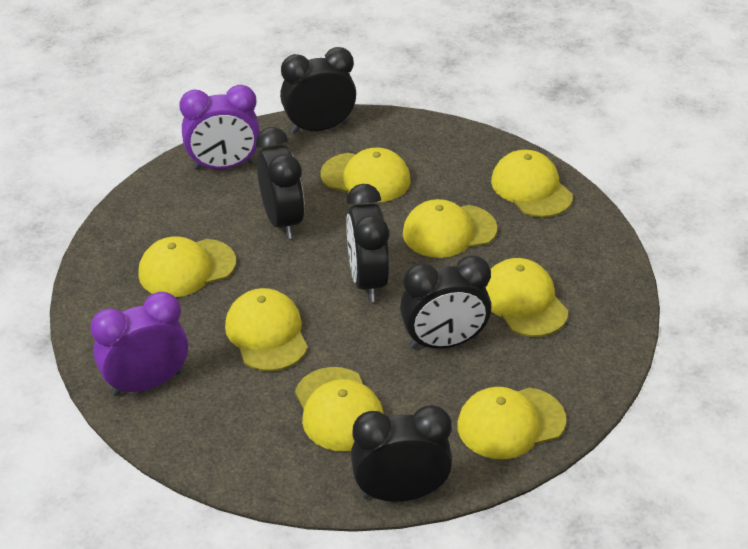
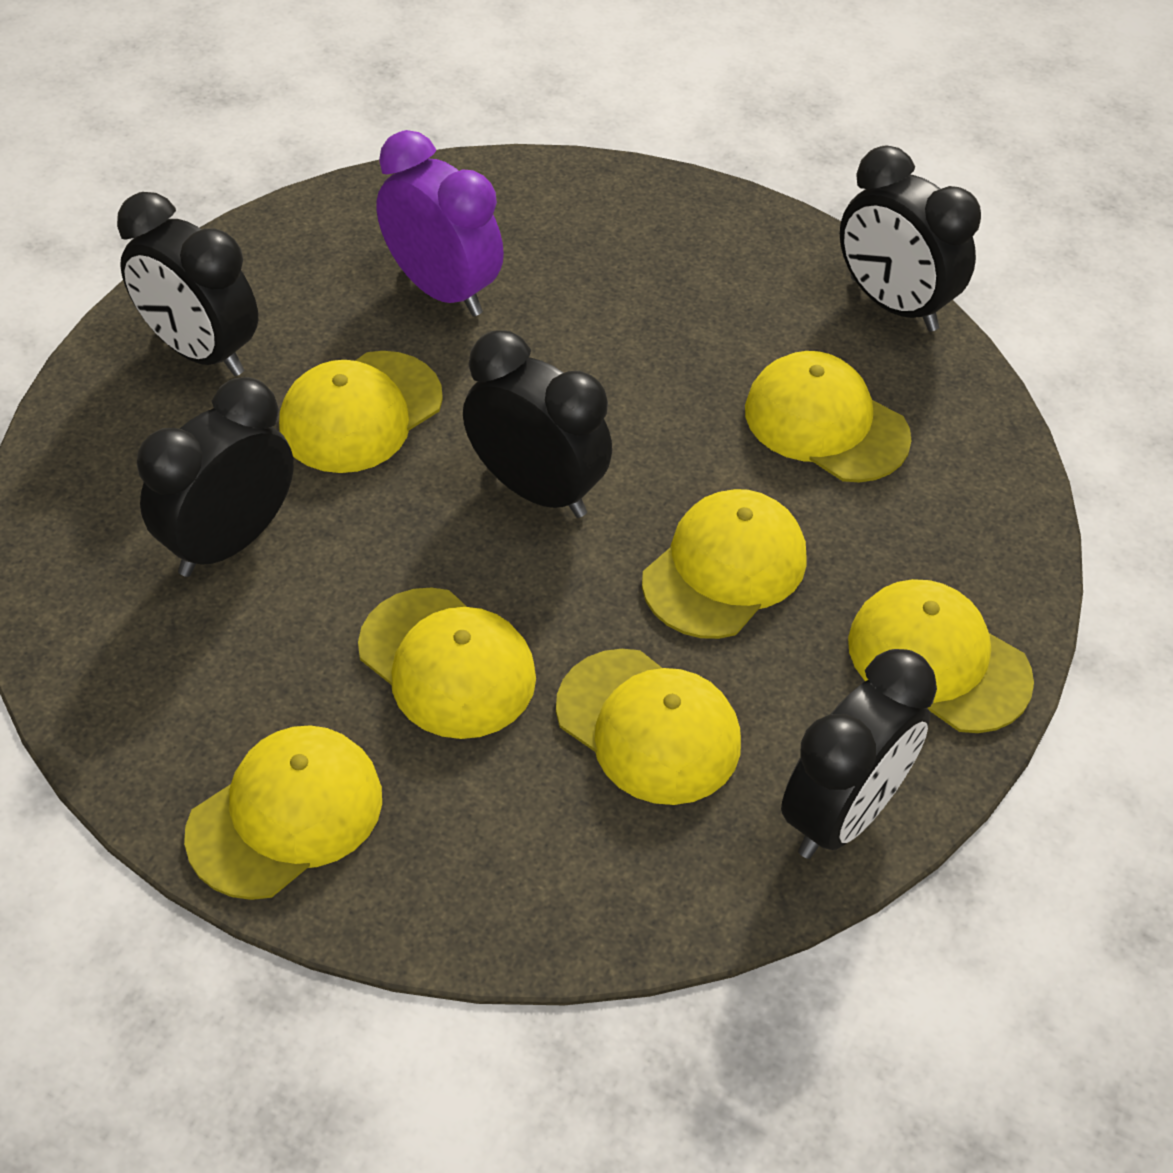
purple clock: 2 -> 1
yellow cap: 8 -> 7

